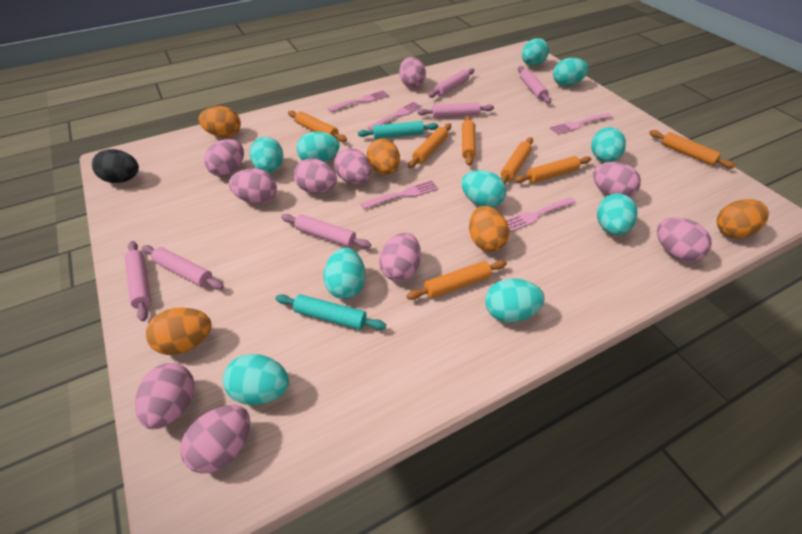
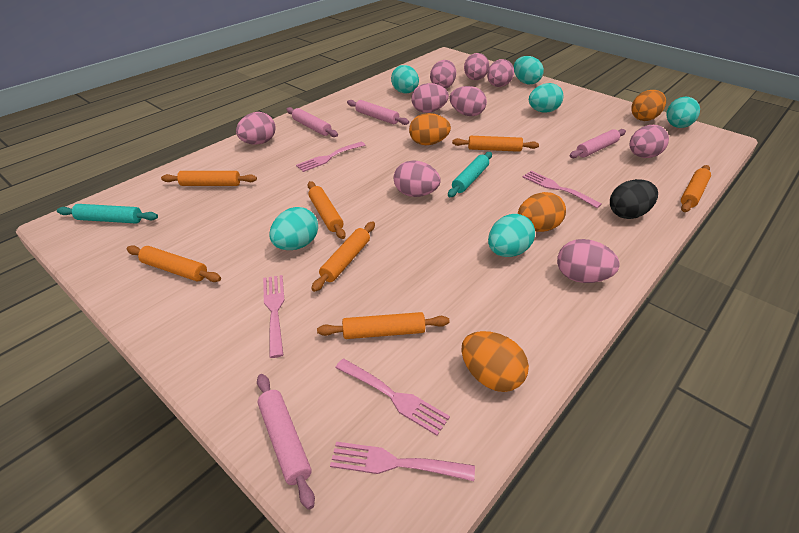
orange egg: 5 -> 4
pink egg: 10 -> 9
pink rolling pin: 6 -> 4
turquoise egg: 10 -> 6

